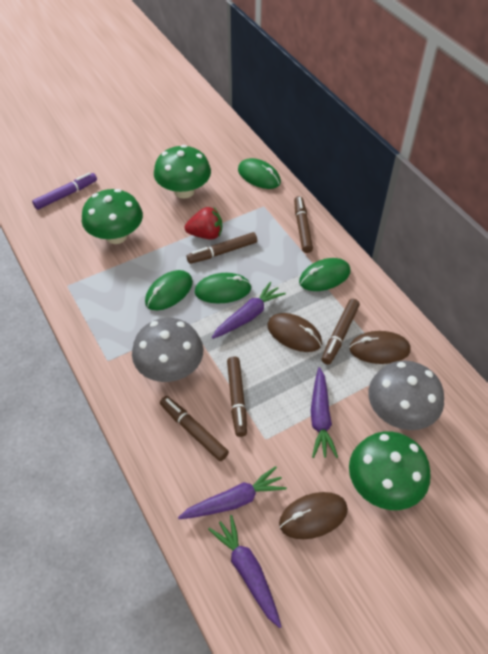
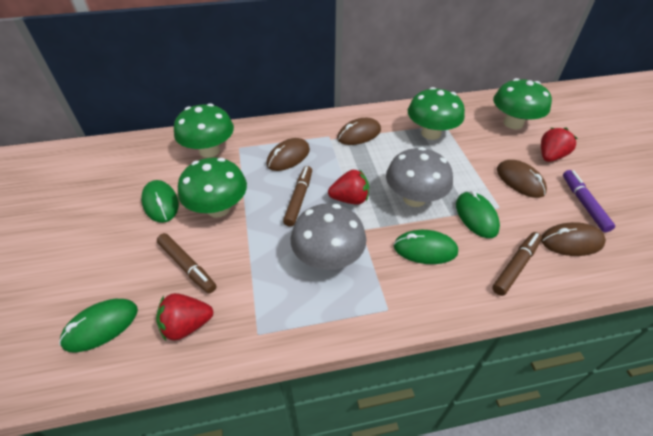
brown marker: 5 -> 3
brown mouse: 3 -> 4
green mushroom: 3 -> 4
purple carrot: 4 -> 0
red strawberry: 1 -> 3

